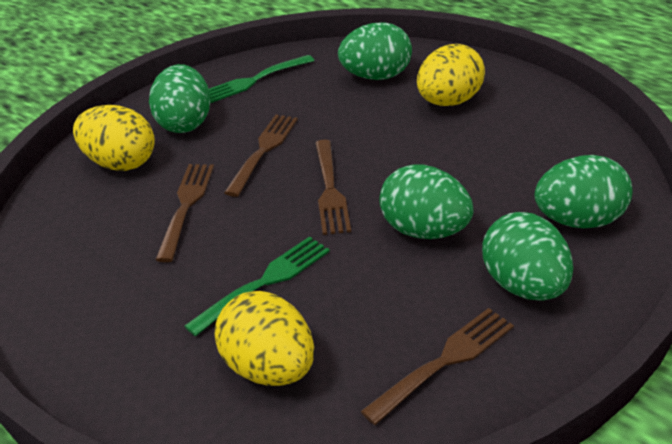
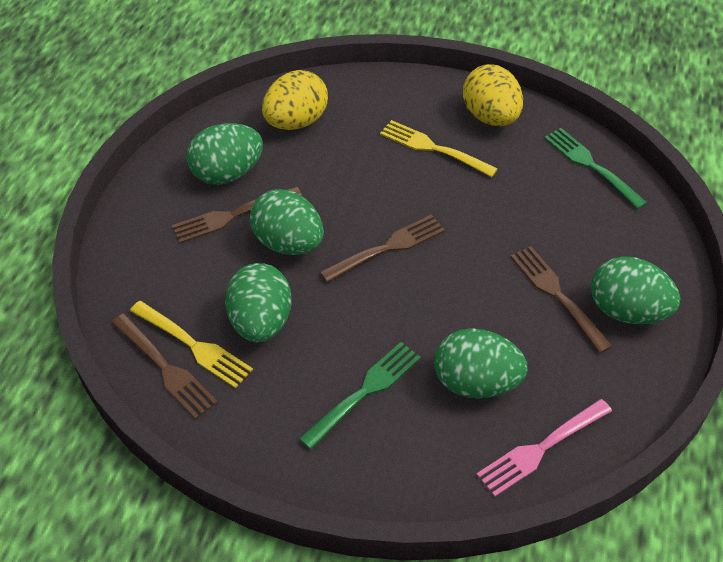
pink fork: 0 -> 1
yellow egg: 3 -> 2
yellow fork: 0 -> 2

